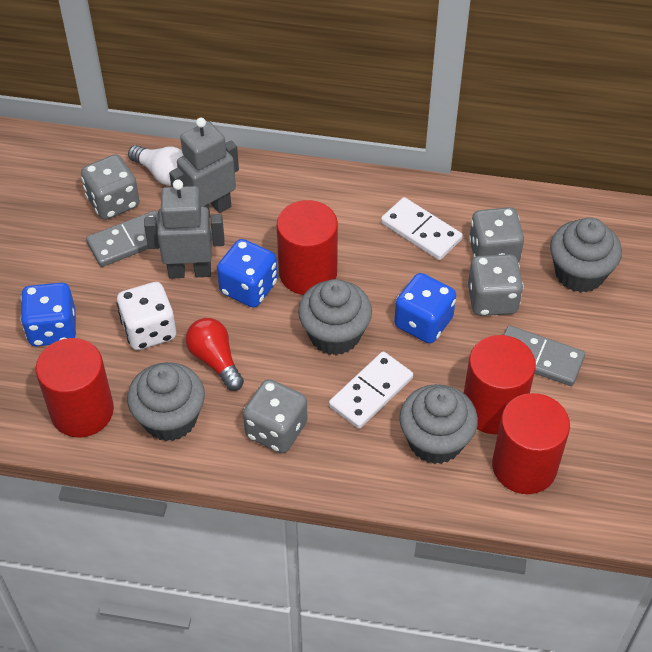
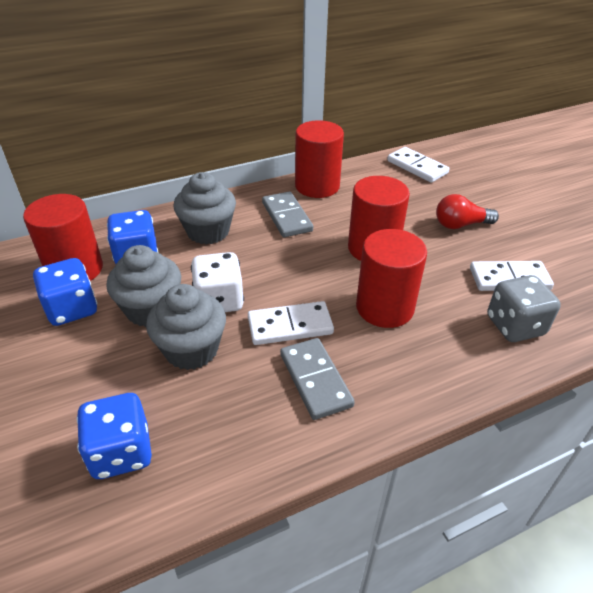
grey cupcake: 4 -> 3
grey dice: 4 -> 1
grey robot: 2 -> 0
white domino: 2 -> 3
white light bulb: 1 -> 0

